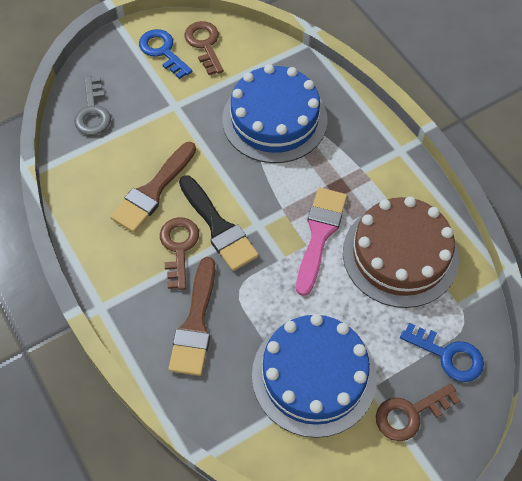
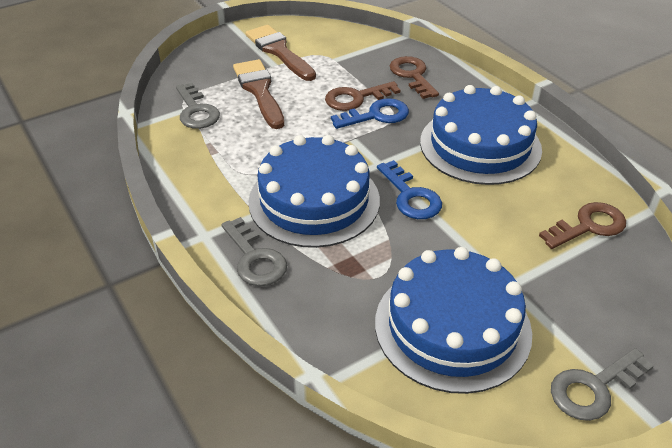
black brush: 1 -> 0
blue cake: 2 -> 3
brown cake: 1 -> 0
grey key: 1 -> 3
pink brush: 1 -> 0

